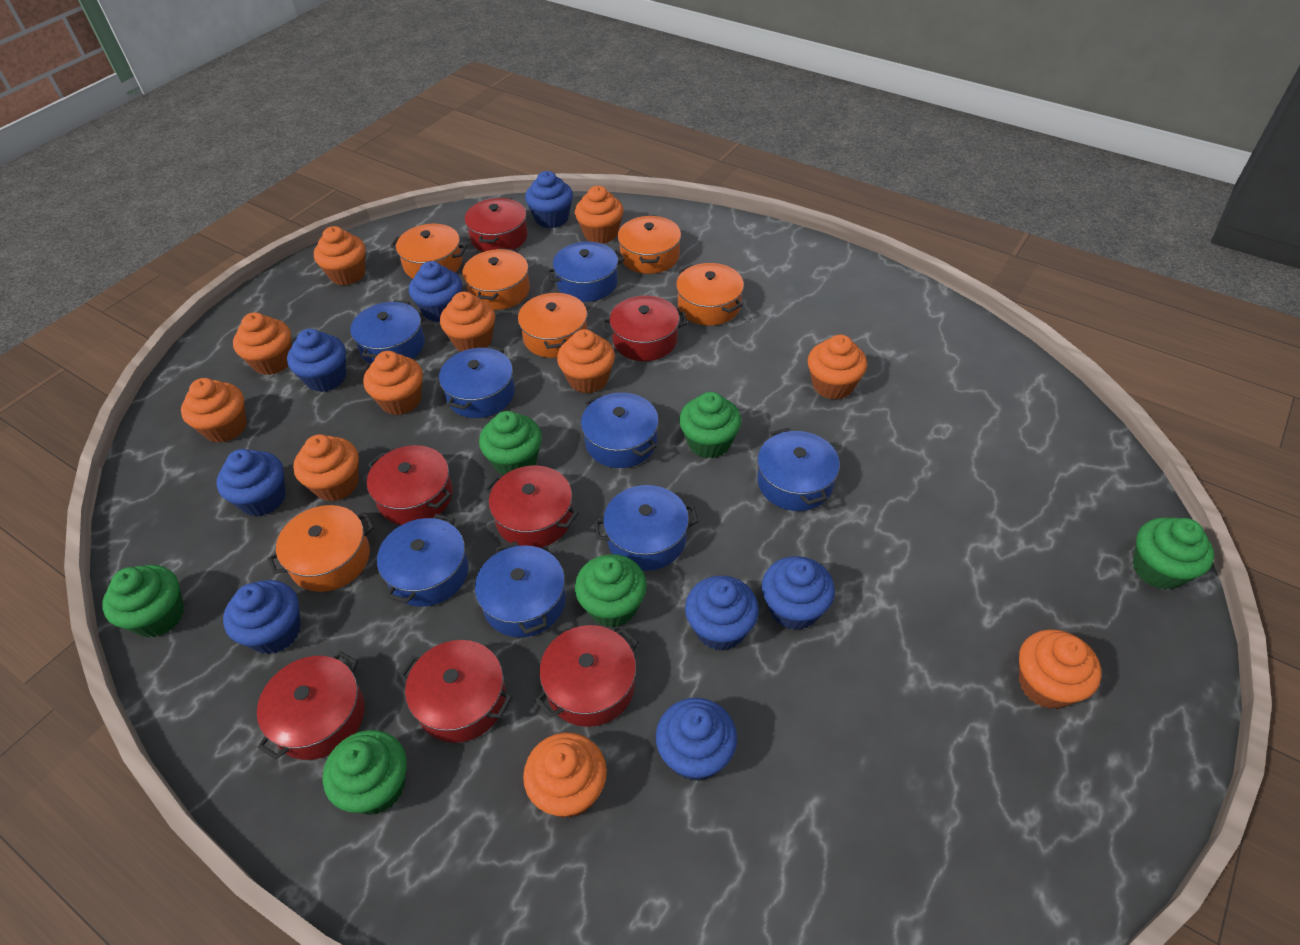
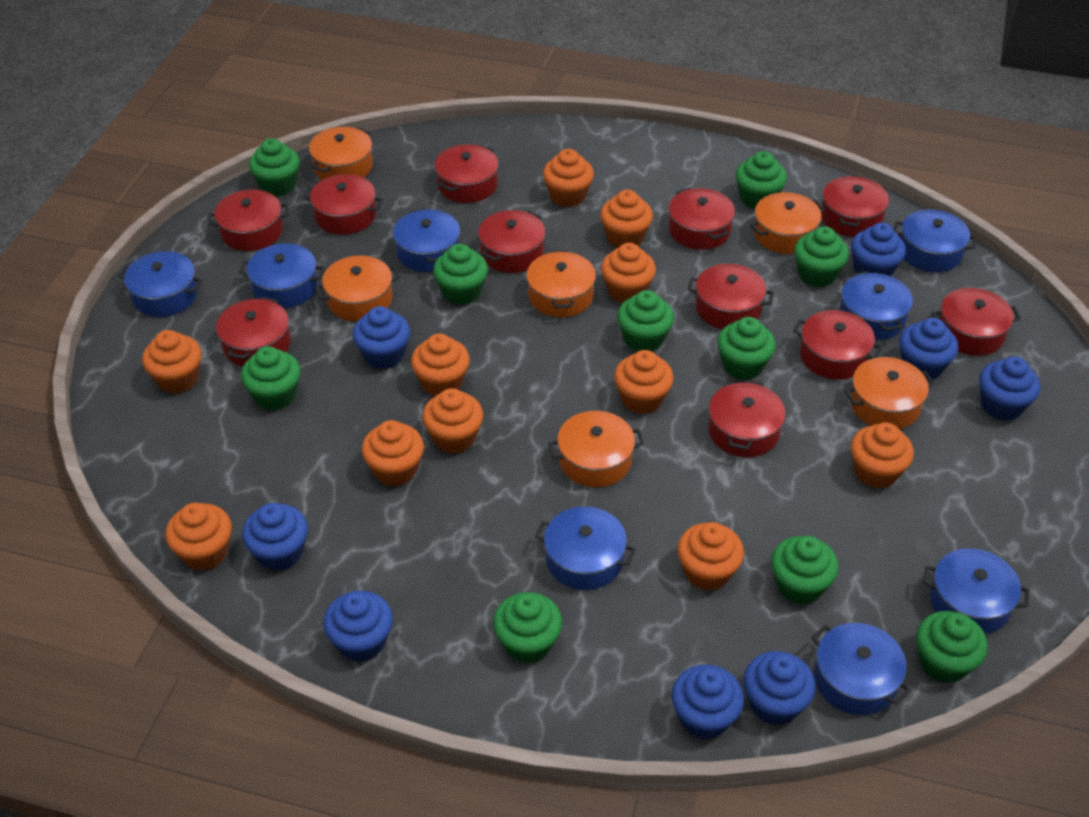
green cupcake: 6 -> 10
red pot: 7 -> 11

